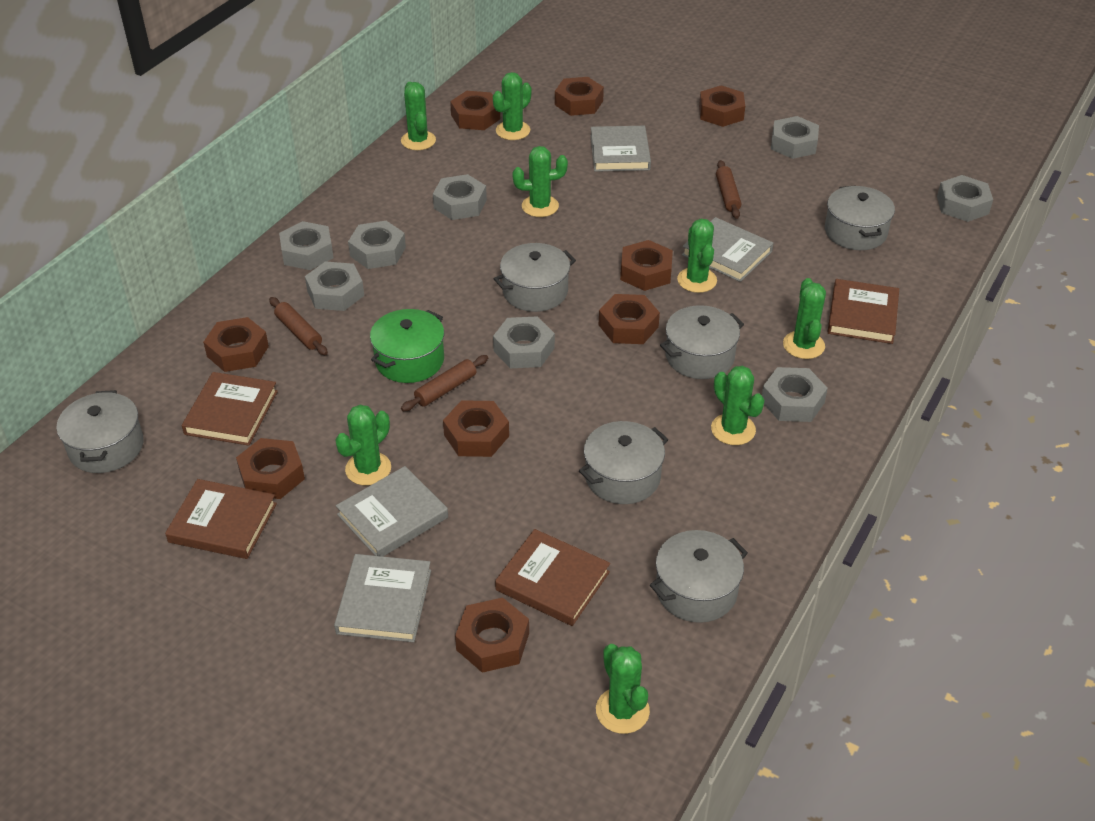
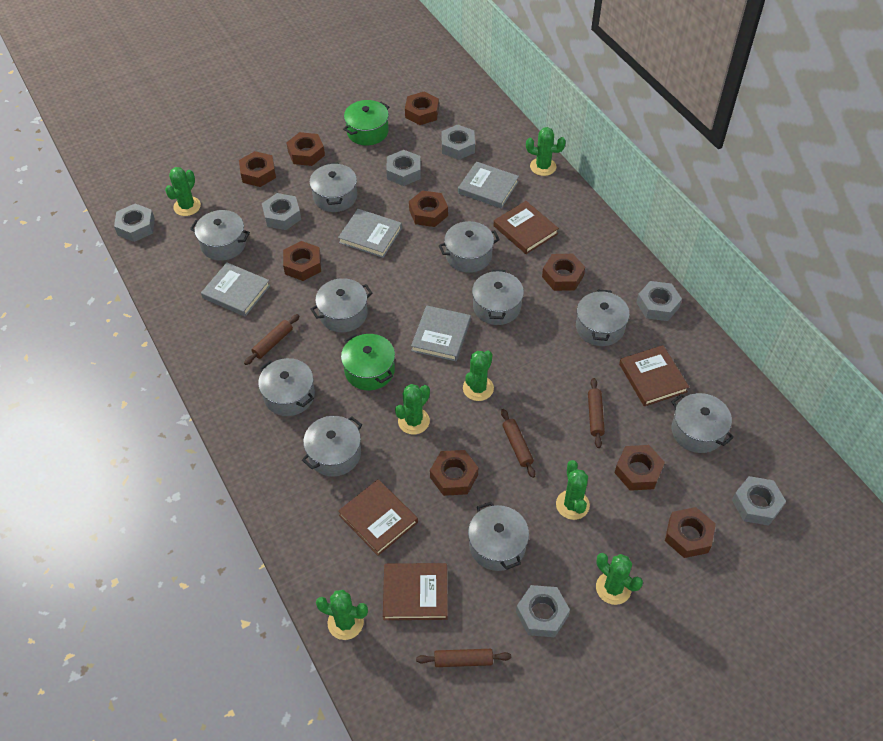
brown rolling pin: 3 -> 4
green cactus: 8 -> 7
green pot: 1 -> 2
grey nut: 8 -> 7
grey pot: 6 -> 10

